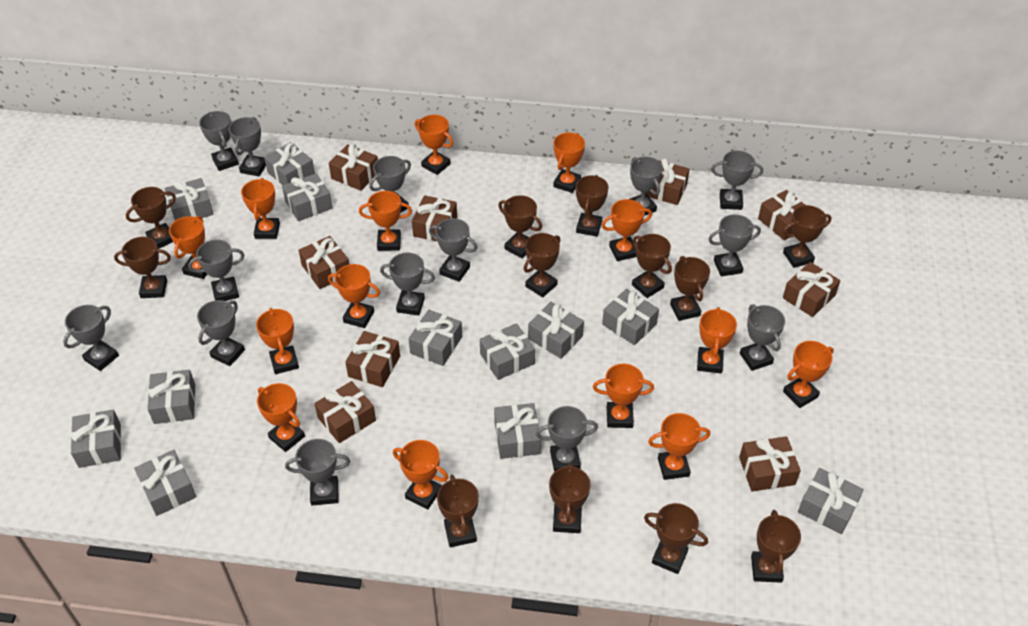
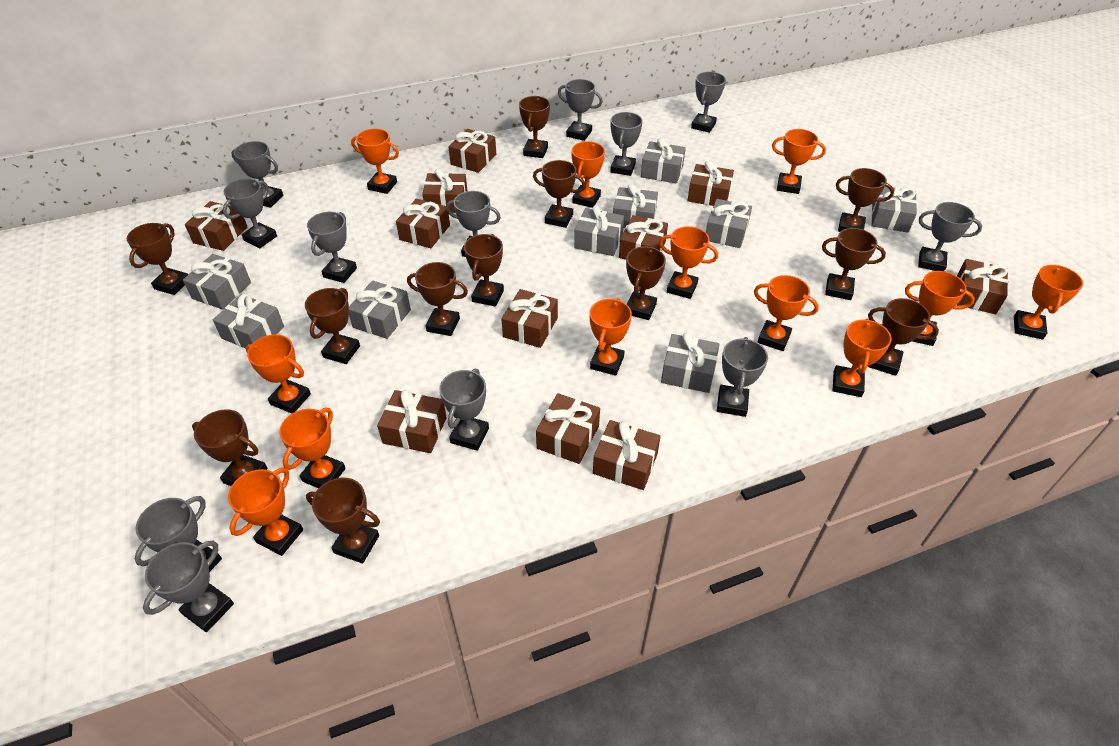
brown gift: 9 -> 11
grey gift: 12 -> 9
grey trophy: 14 -> 12
orange trophy: 14 -> 12

